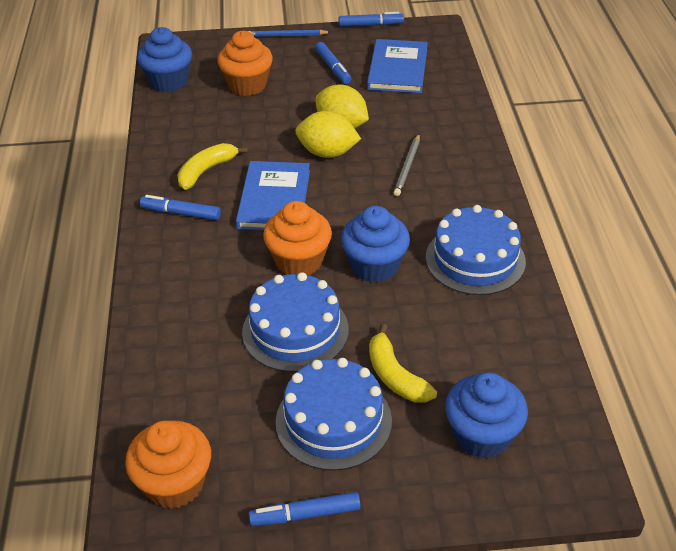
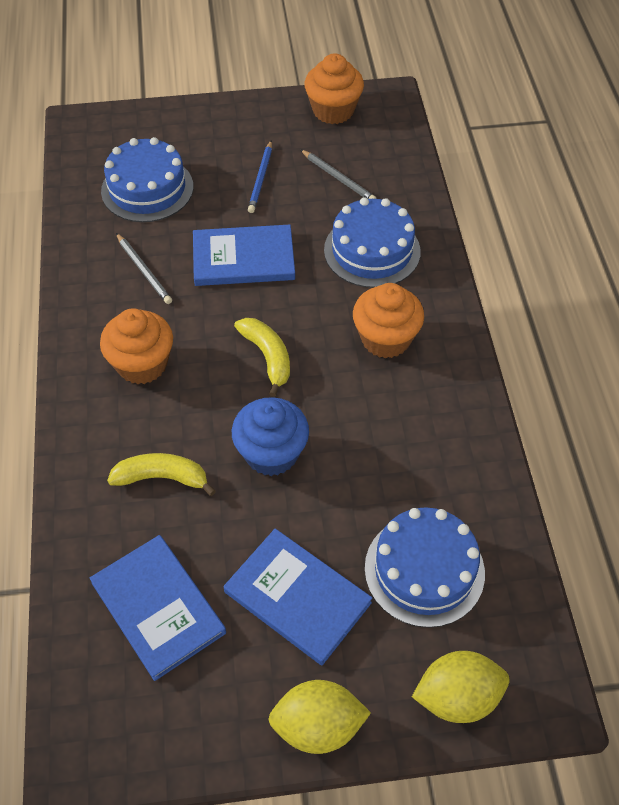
blue book: 2 -> 3
blue cupcake: 3 -> 1
blue marker: 4 -> 0
grey pencil: 1 -> 2

